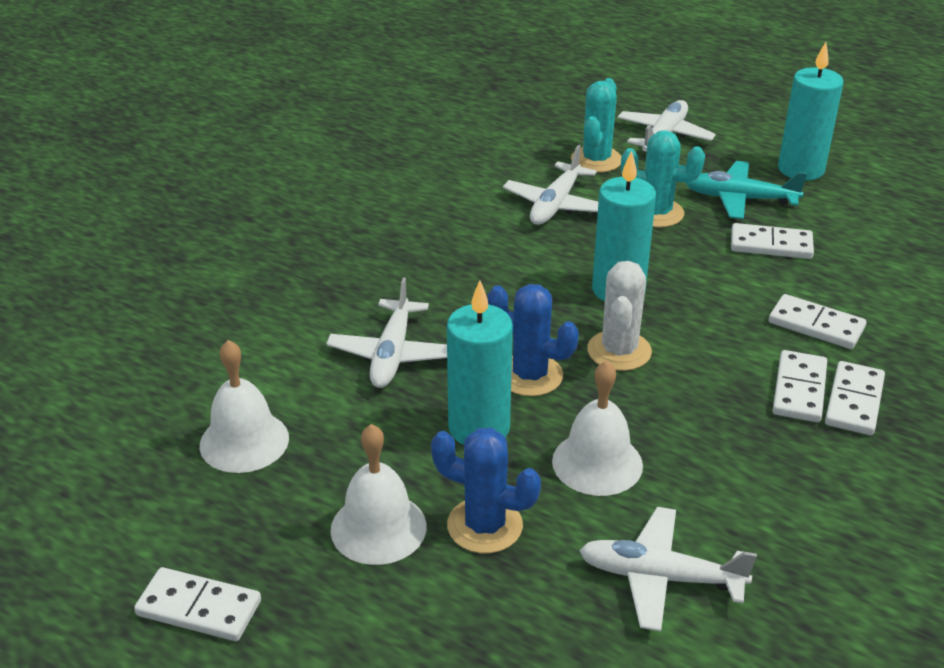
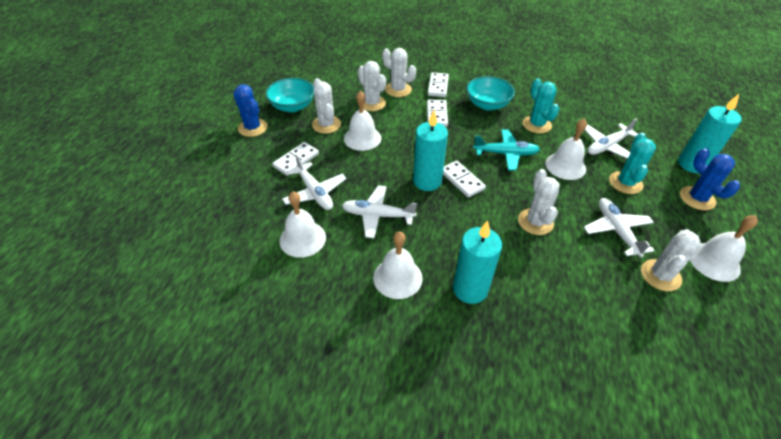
turquoise bowl: 0 -> 2
white bell: 3 -> 5
white cactus: 1 -> 5
white domino: 5 -> 4

